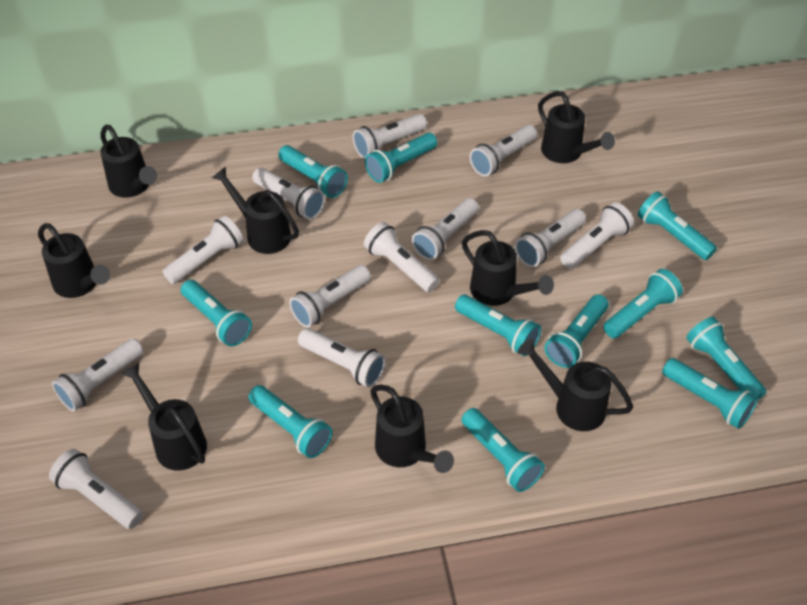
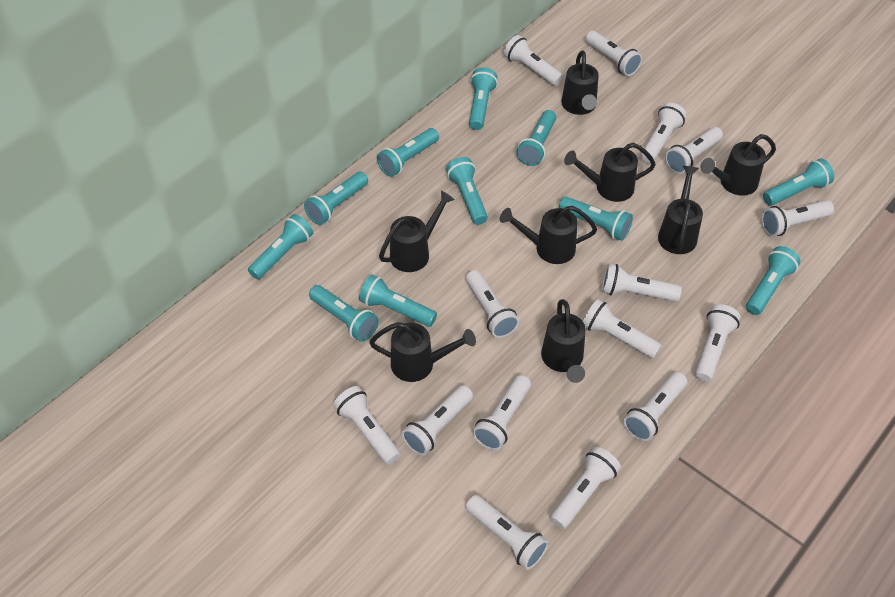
white flashlight: 12 -> 15

